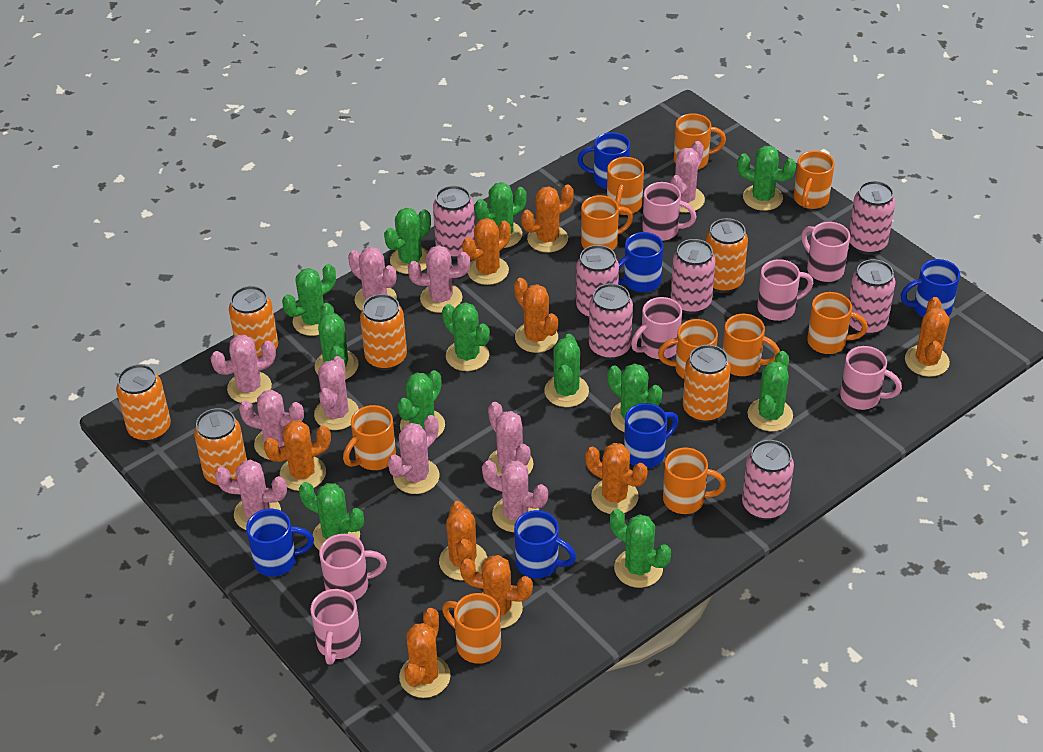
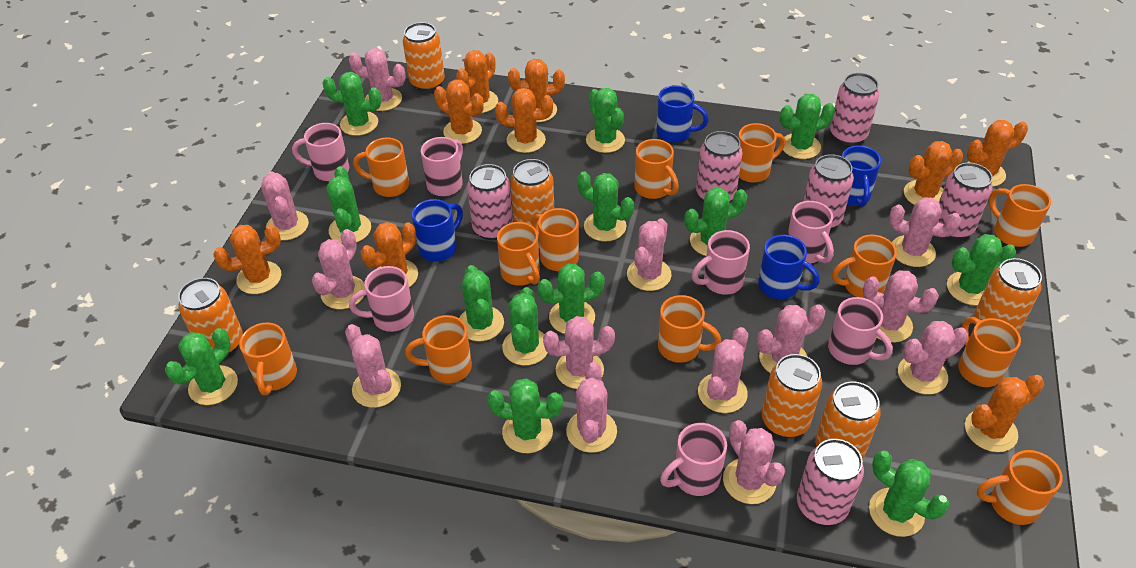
blue mug: 6 -> 4
green cactus: 12 -> 13
orange mug: 10 -> 12
pink cactus: 10 -> 13
pink can: 7 -> 6

